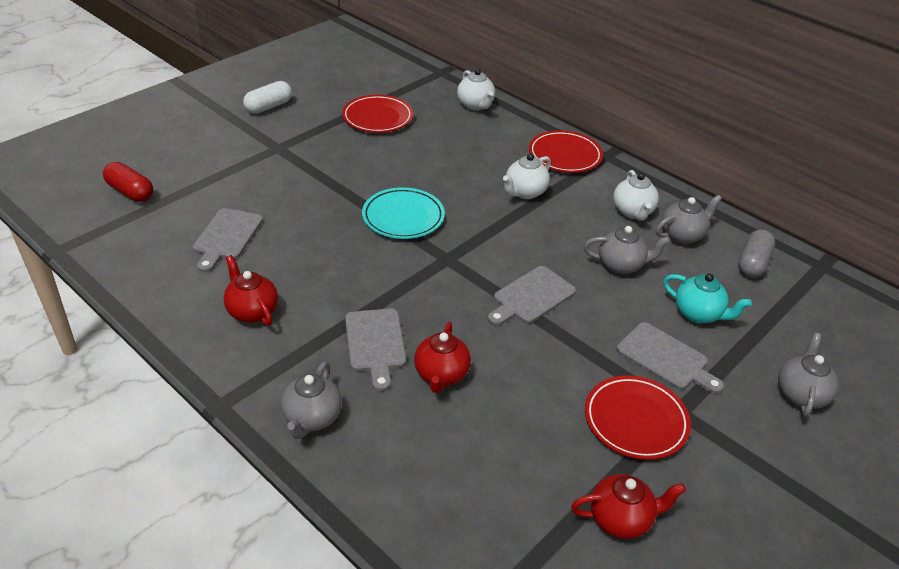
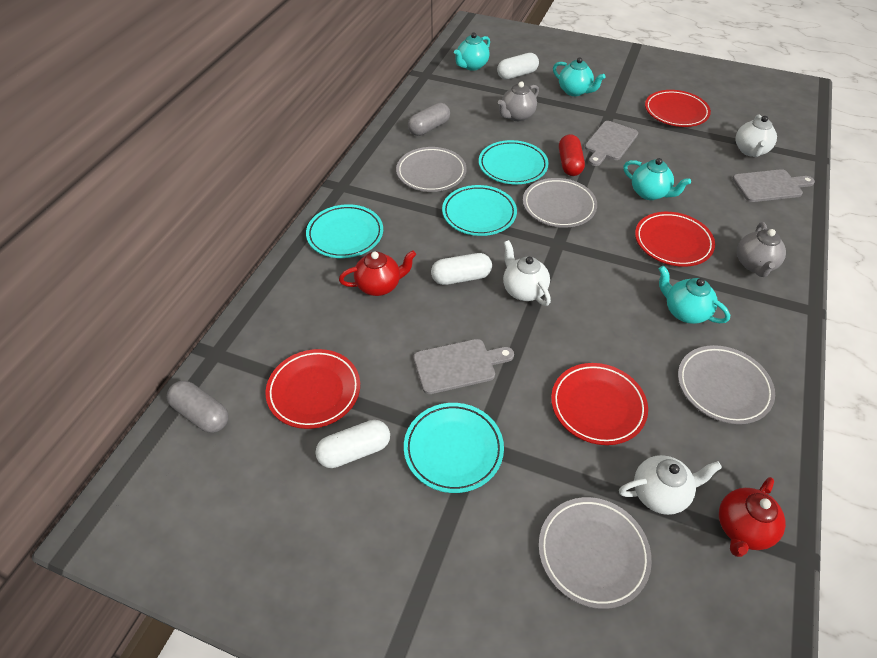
grey capsule: 1 -> 2
grey cutting board: 4 -> 3
grey plate: 0 -> 4
grey teapot: 4 -> 2
red plate: 3 -> 4
red teapot: 3 -> 2
turquoise plate: 1 -> 4
turquoise teapot: 1 -> 4
white capsule: 1 -> 3

